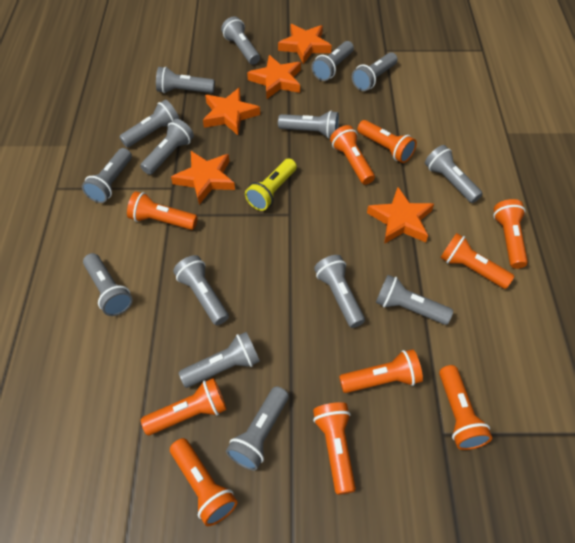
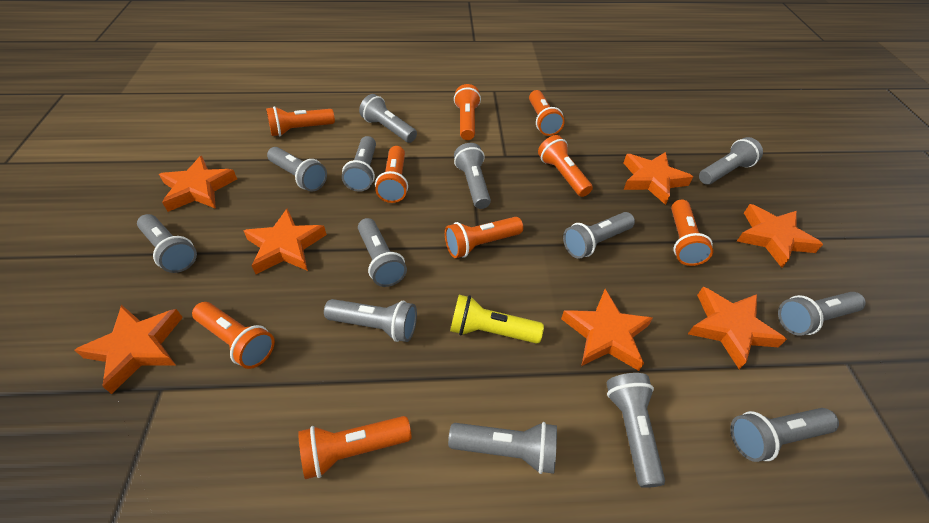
grey flashlight: 15 -> 13
orange flashlight: 10 -> 9
orange star: 5 -> 7

